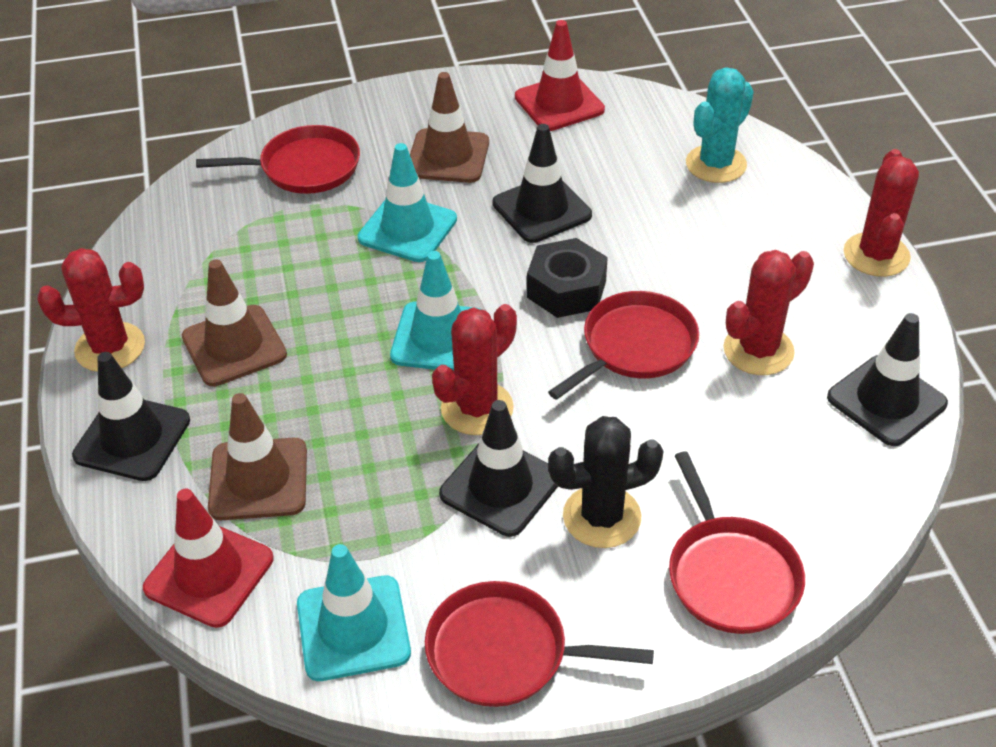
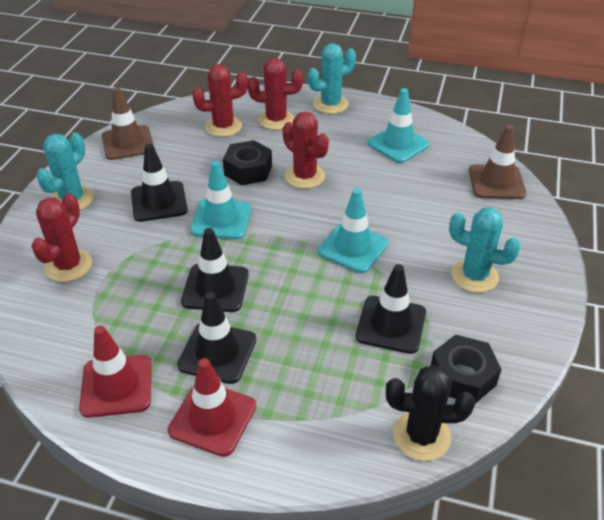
black nut: 1 -> 2
brown traffic cone: 3 -> 2
red pan: 4 -> 0
turquoise cactus: 1 -> 3

